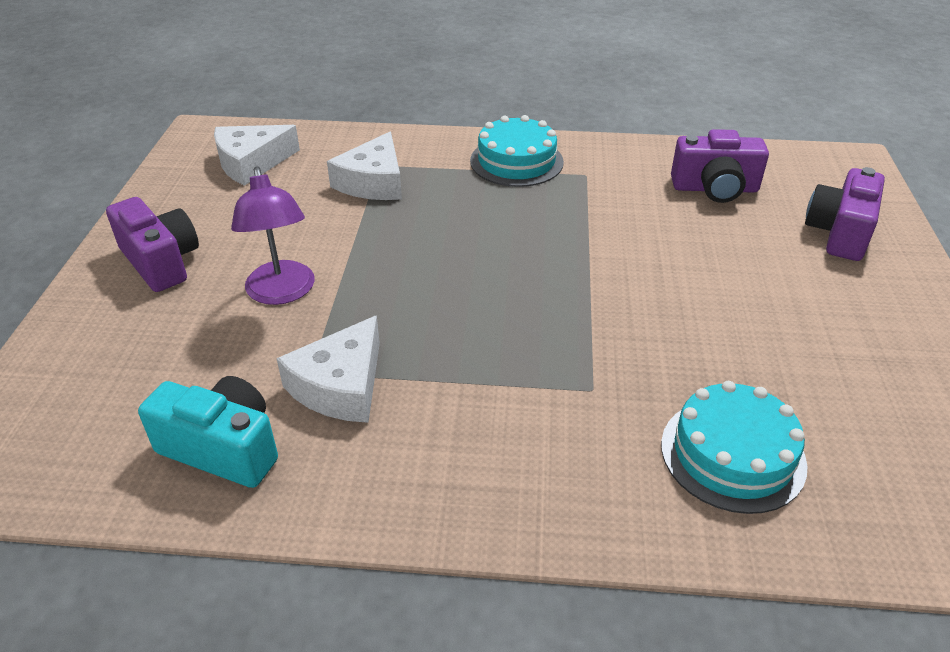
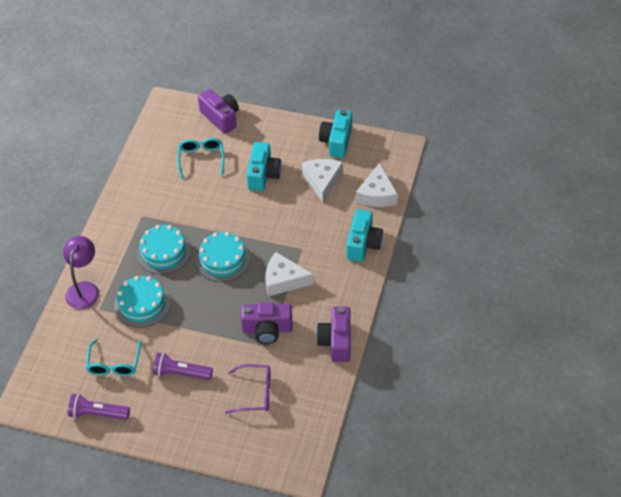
purple flashlight: 0 -> 2
purple glasses: 0 -> 1
turquoise cake: 2 -> 3
turquoise camera: 1 -> 3
turquoise glasses: 0 -> 2

